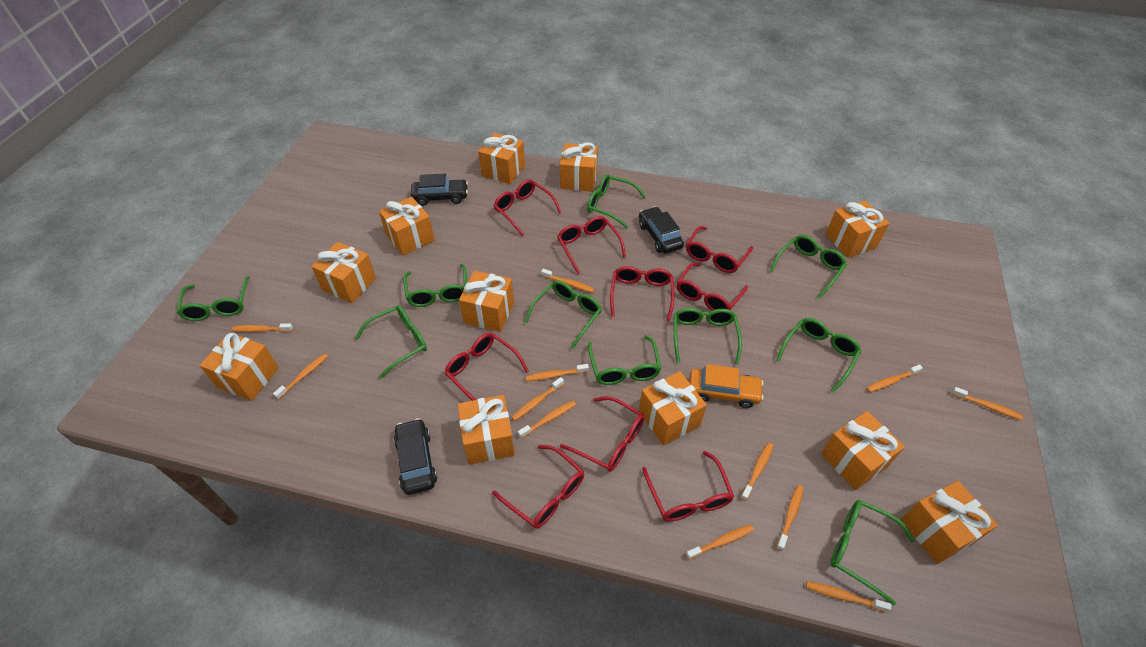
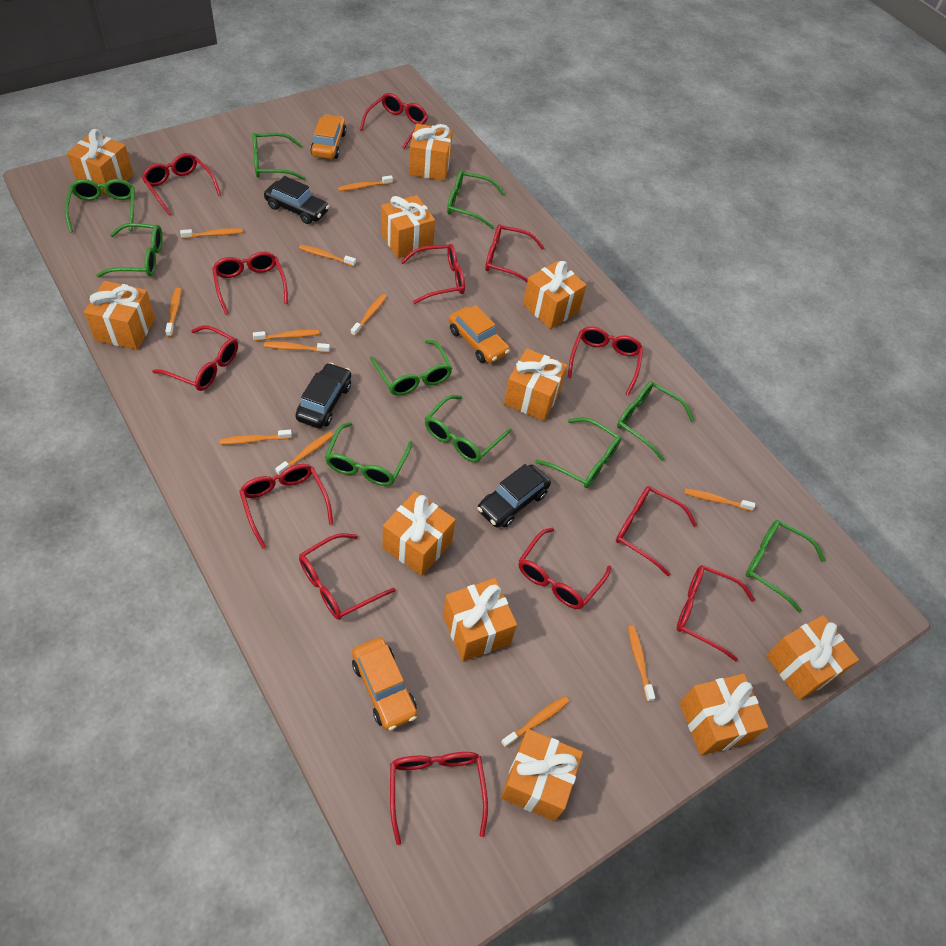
orange car: 1 -> 3
red glasses: 9 -> 13

